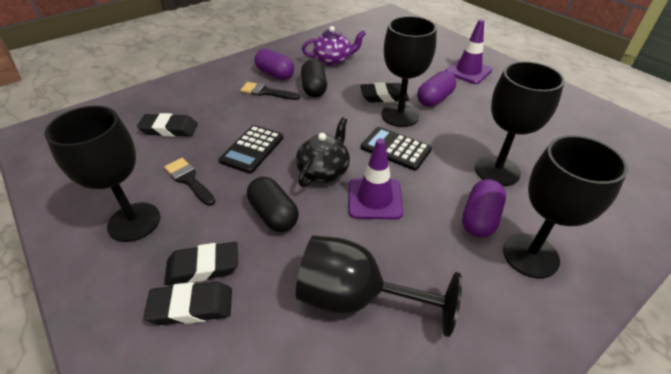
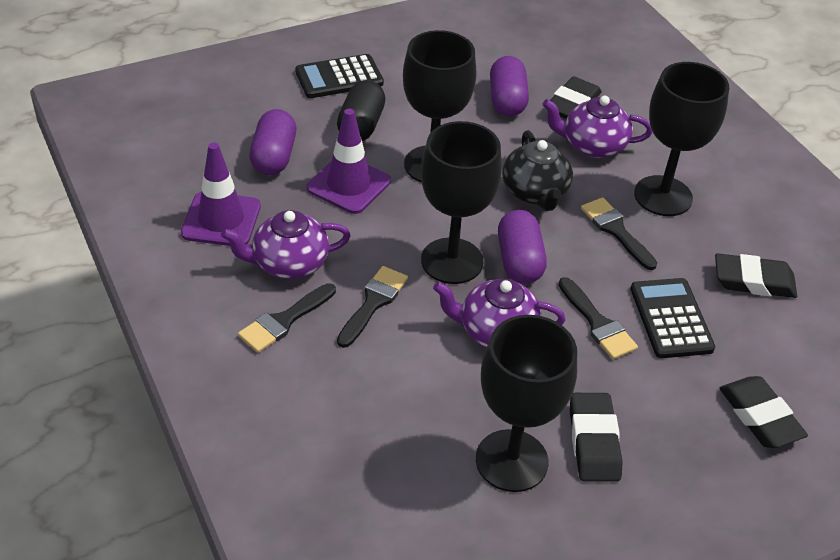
black brush: 2 -> 4
black capsule: 2 -> 1
black goblet: 5 -> 4
purple teapot: 1 -> 3

